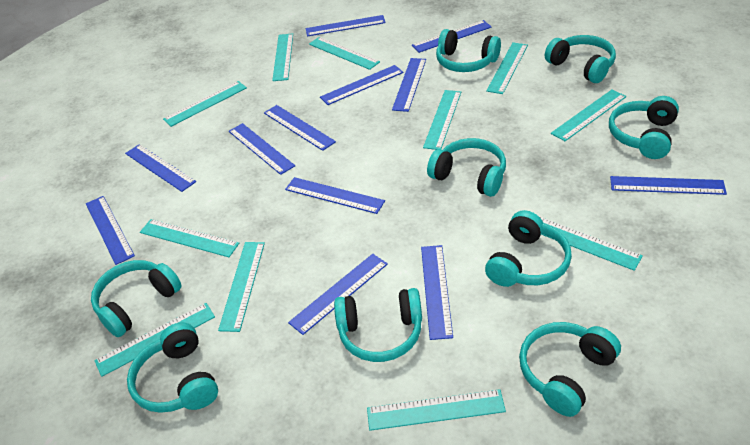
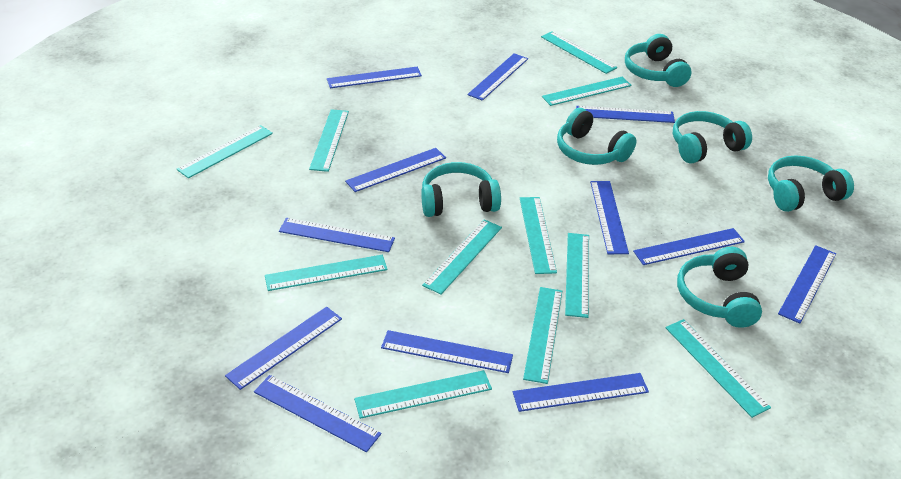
turquoise headphones: 9 -> 6

